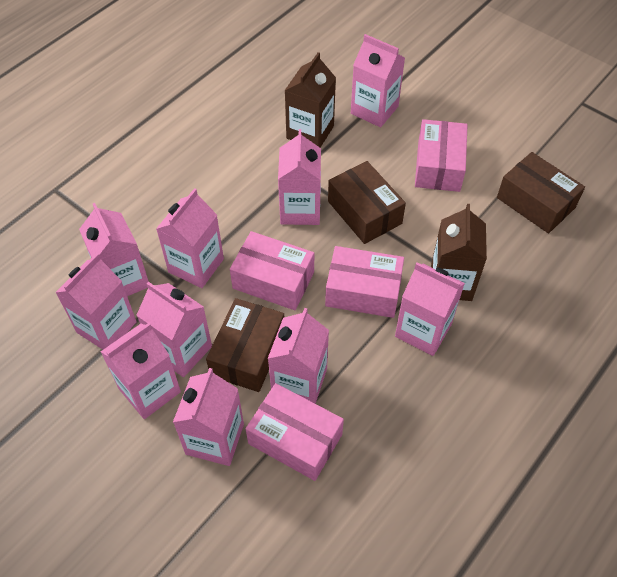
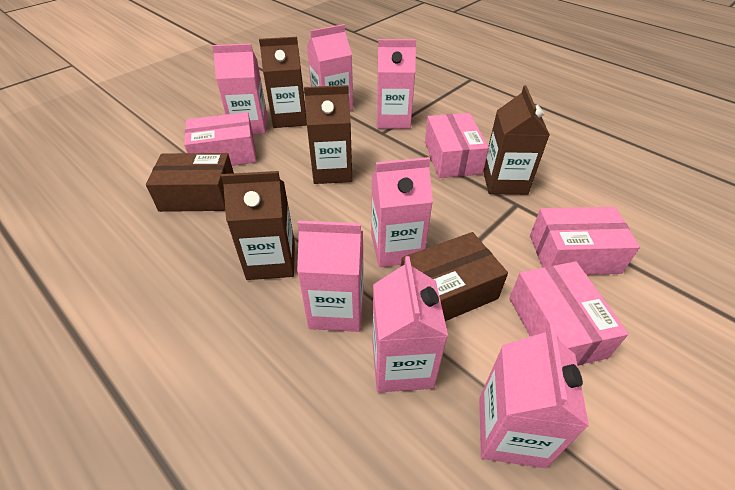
brown box: 3 -> 2
brown carton: 2 -> 4
pink carton: 10 -> 7

